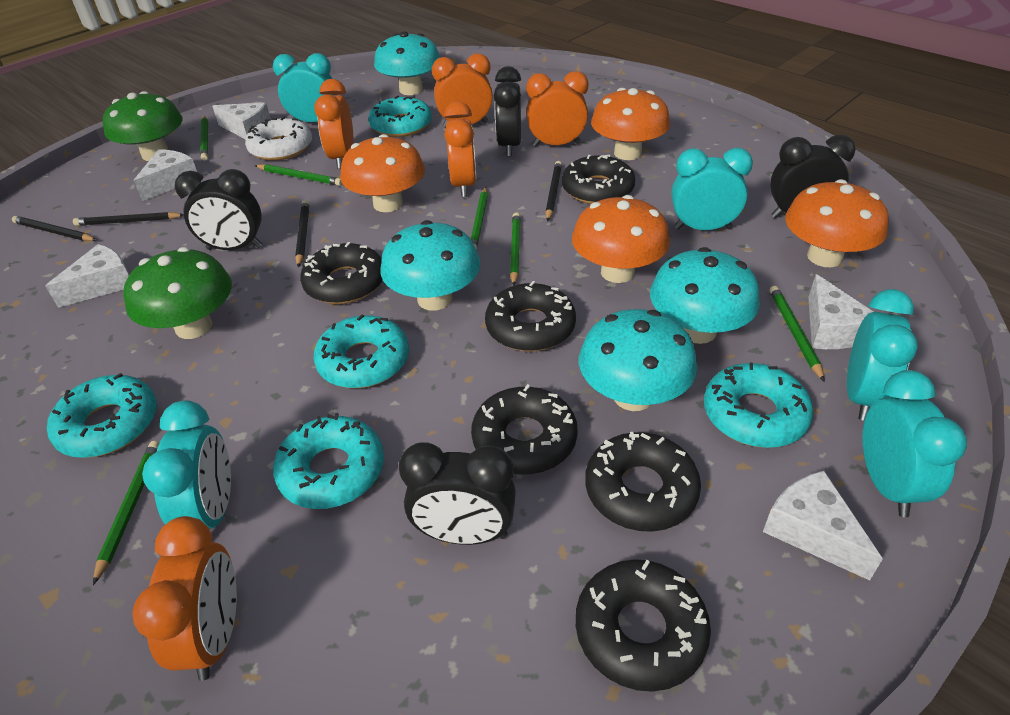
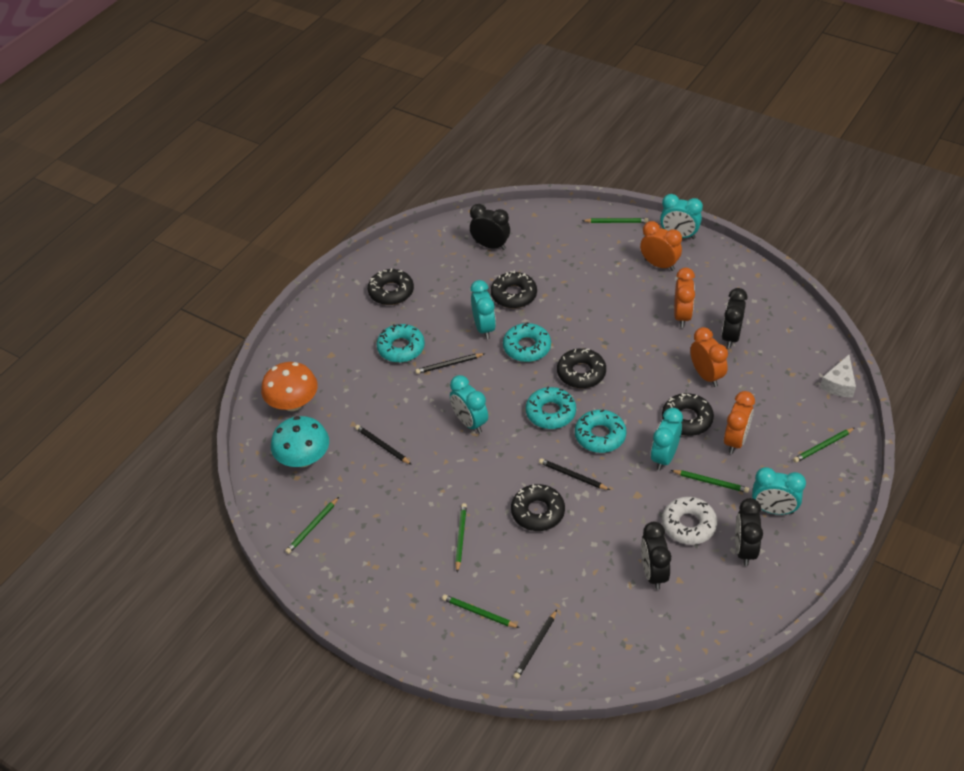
black donut: 6 -> 5
green mushroom: 2 -> 0
orange clock: 5 -> 4
orange mushroom: 4 -> 1
turquoise donut: 5 -> 4
turquoise mushroom: 4 -> 1
white cheese: 5 -> 1

